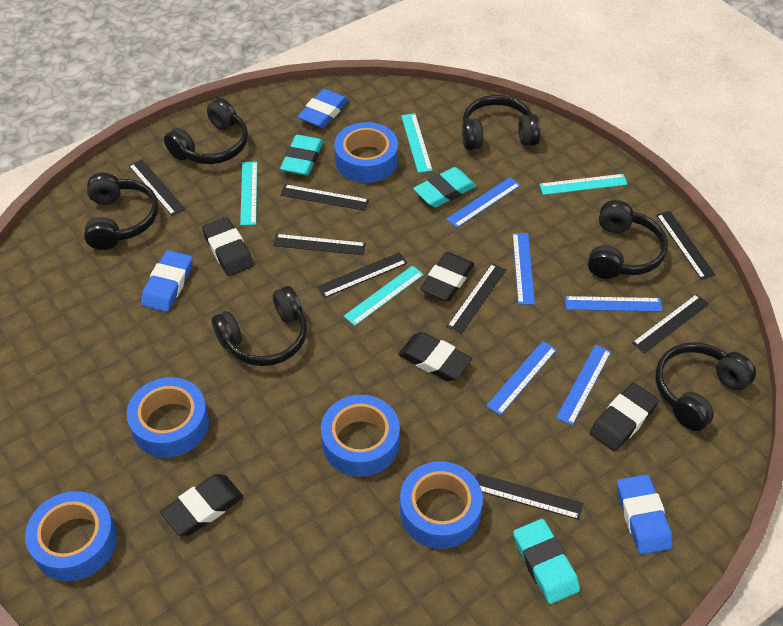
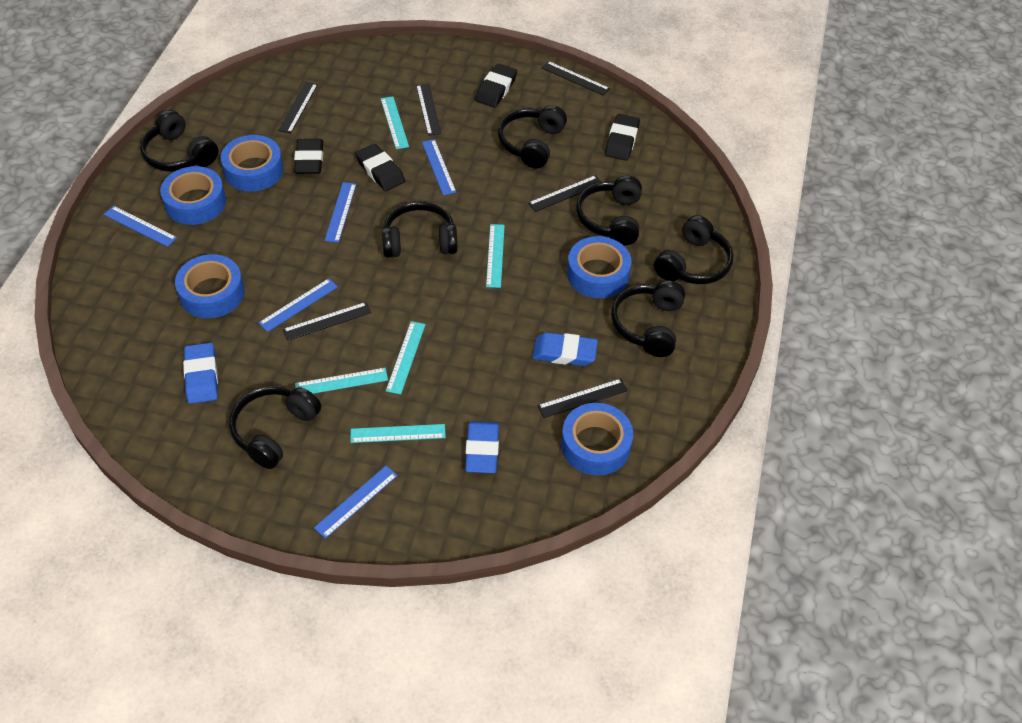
black eraser: 5 -> 4
black headphones: 6 -> 7
black ruler: 8 -> 6
turquoise eraser: 3 -> 0
turquoise ruler: 4 -> 5

